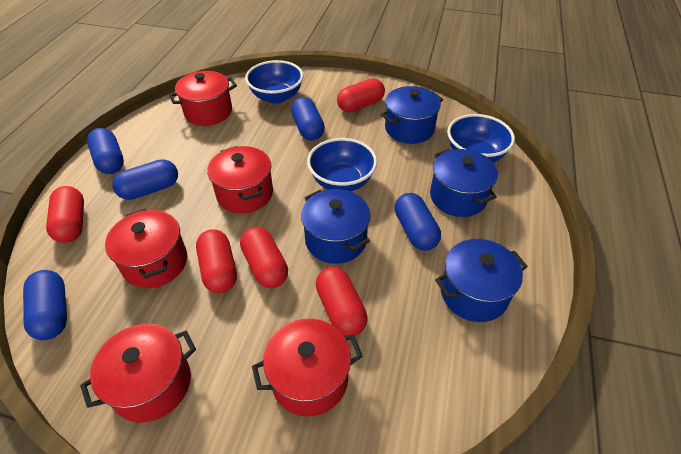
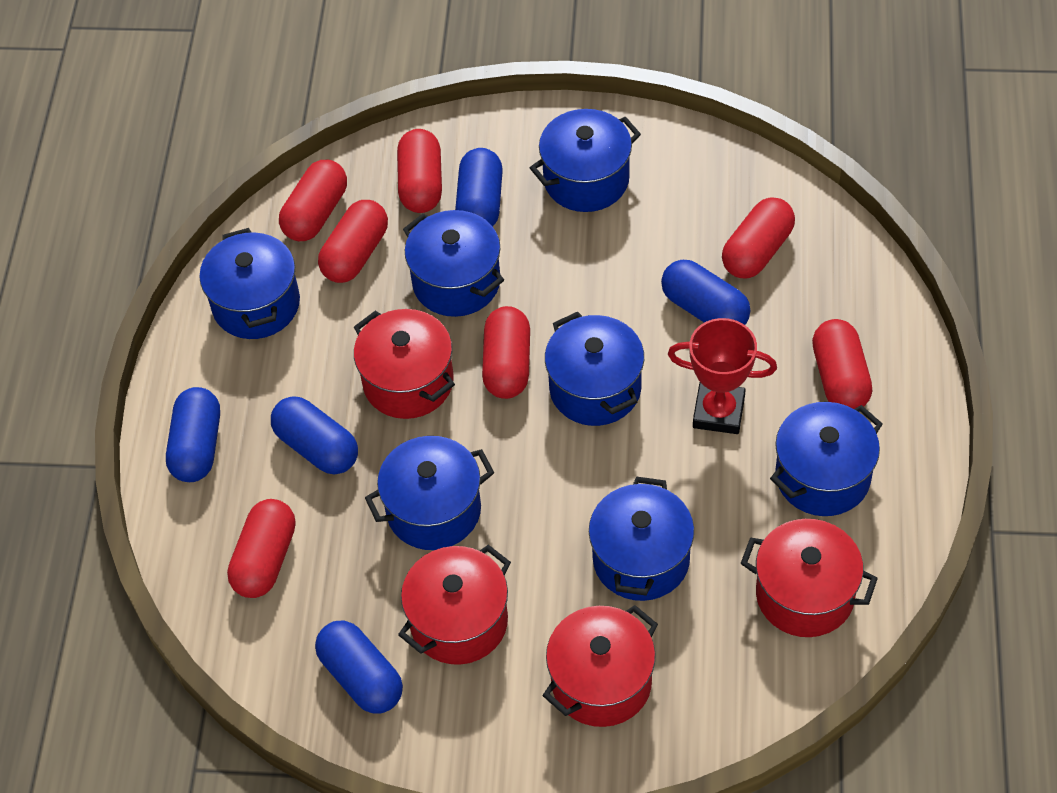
blue bowl: 3 -> 0
blue pot: 4 -> 7
red capsule: 5 -> 7
red pot: 5 -> 4
red trophy: 0 -> 1

